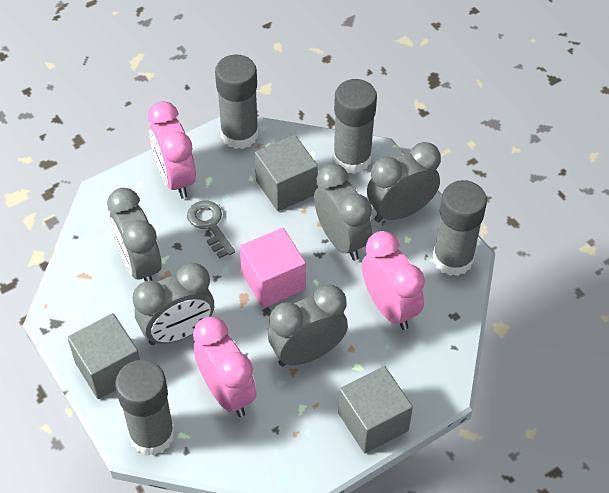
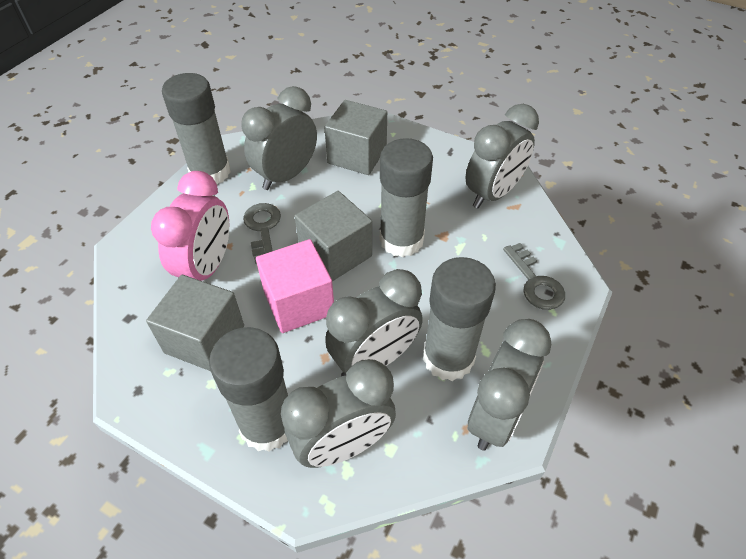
grey key: 1 -> 2
pink clock: 3 -> 1

